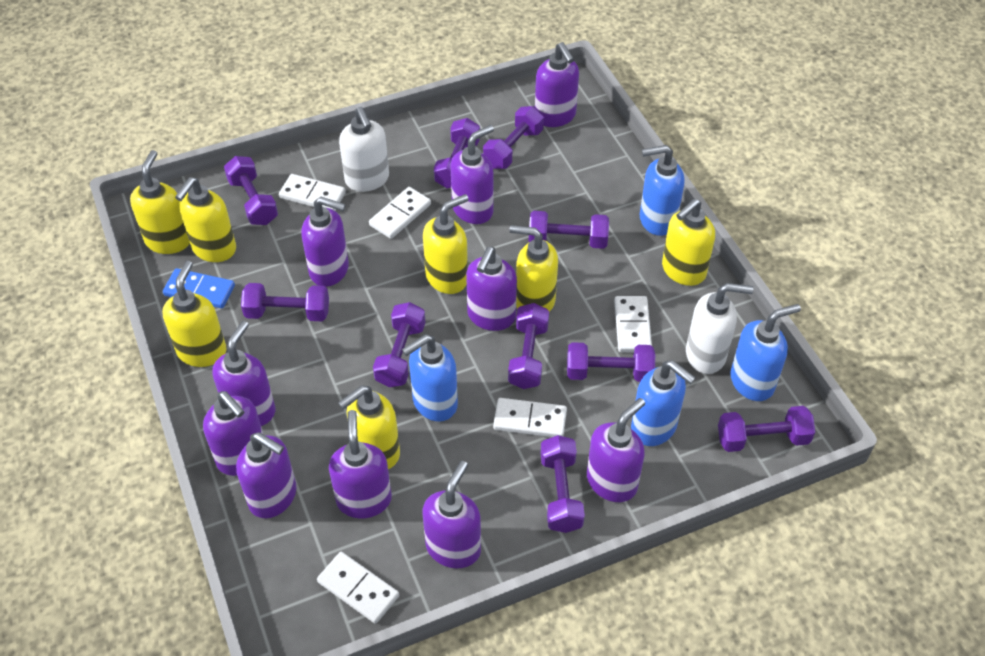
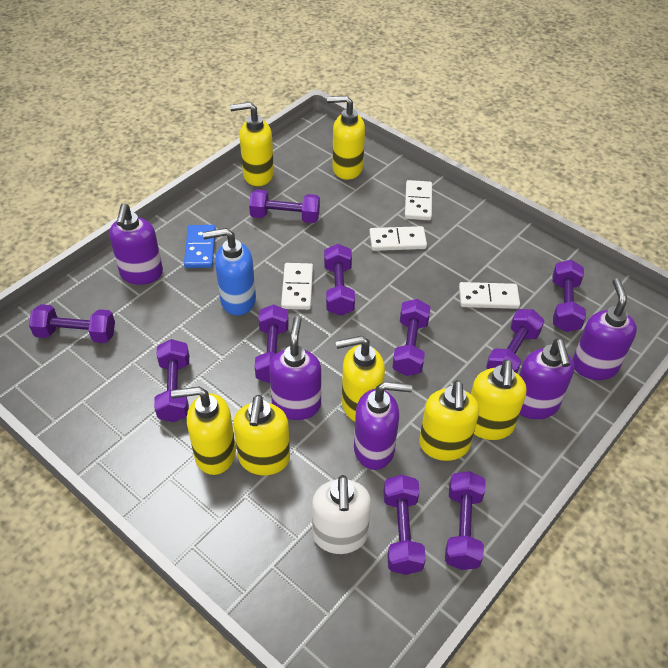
blue soap dispenser: 4 -> 1
purple soap dispenser: 10 -> 5
white domino: 5 -> 4
white soap dispenser: 2 -> 1

